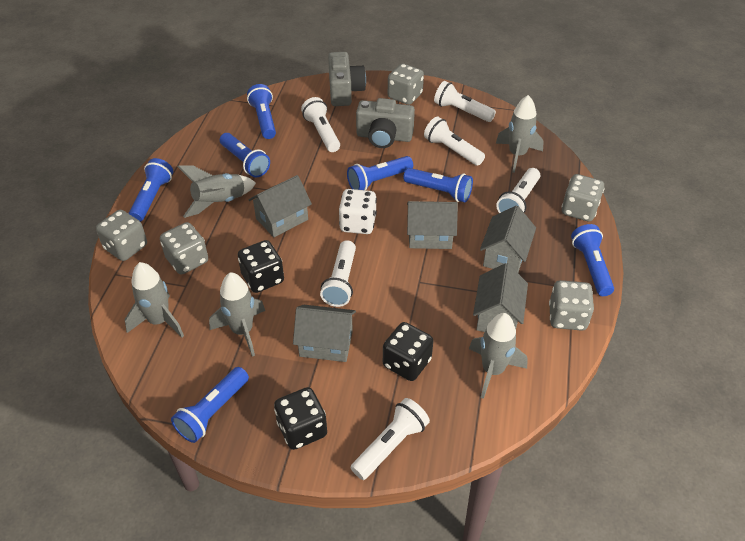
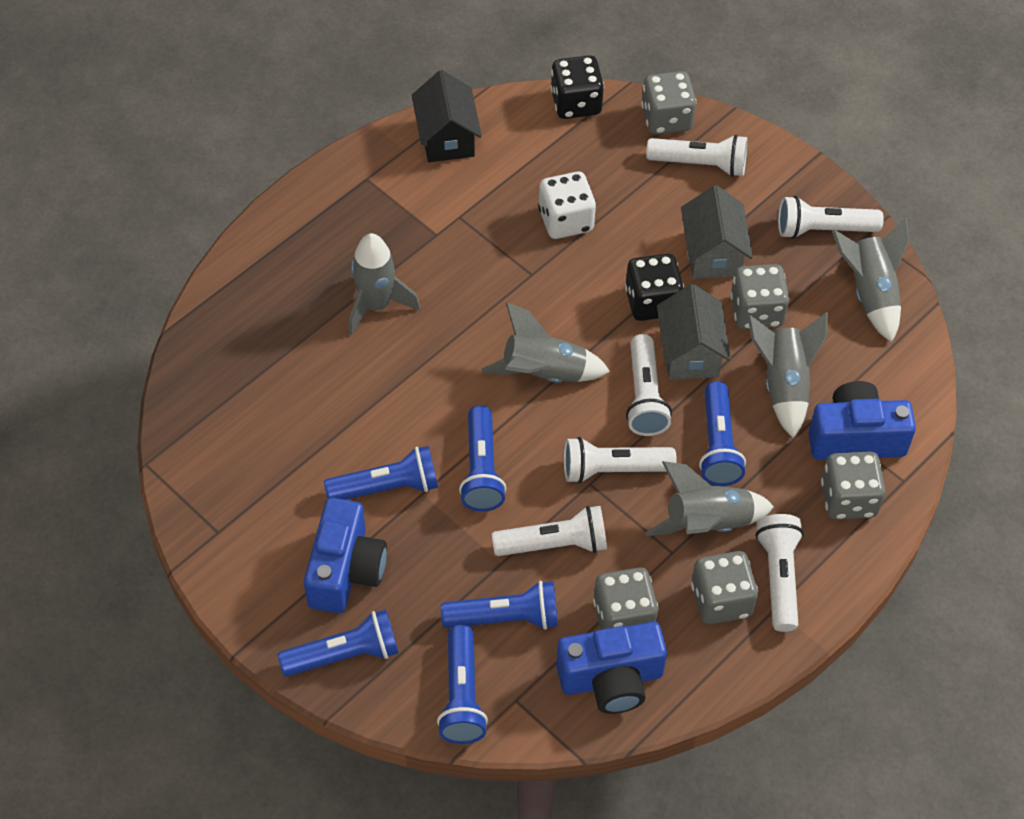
black dice: 3 -> 2
black house: 0 -> 1
blue camera: 0 -> 3
blue flashlight: 7 -> 6
grey camera: 2 -> 0
grey house: 5 -> 2

